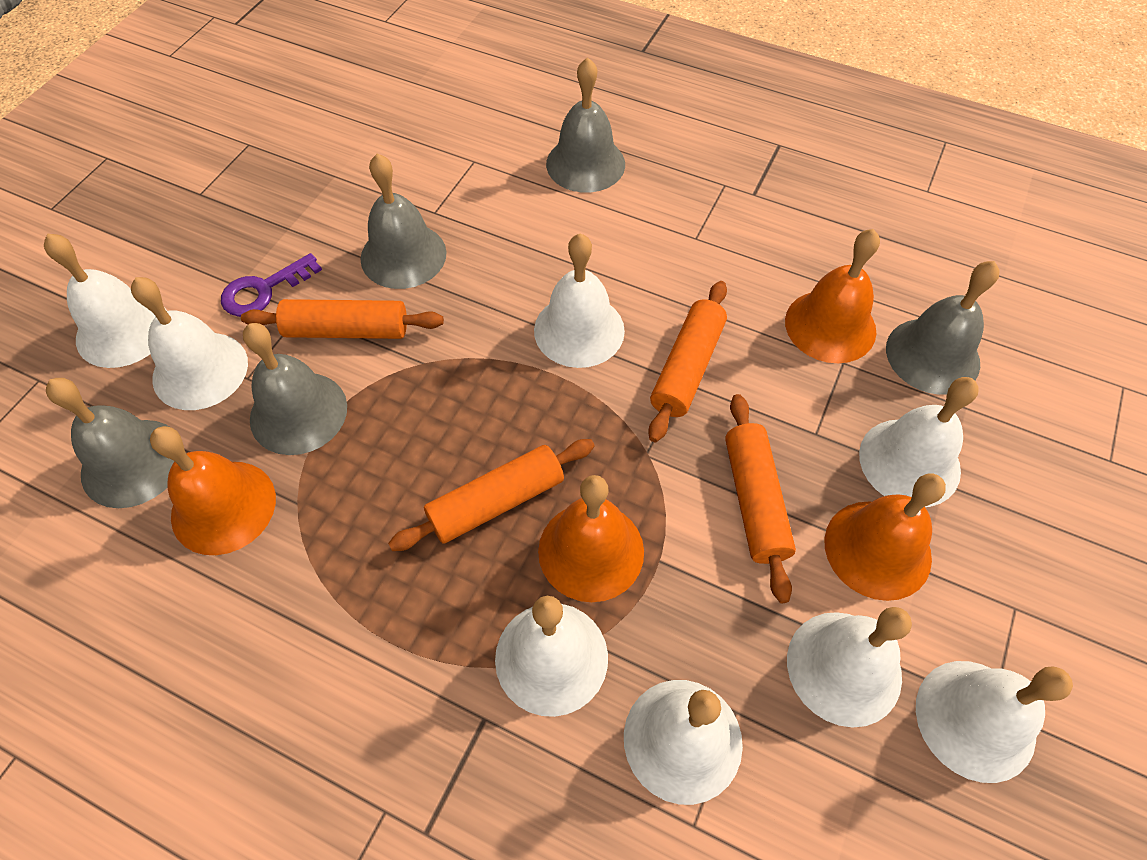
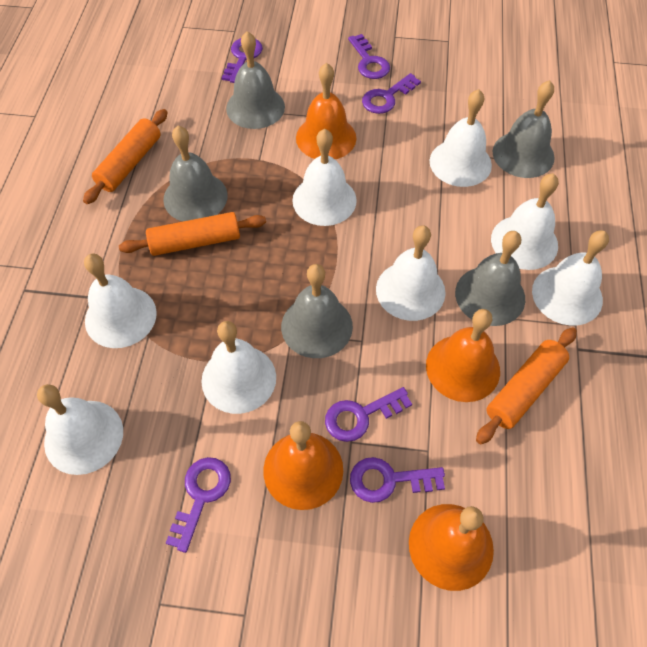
orange rolling pin: 4 -> 3
purple key: 1 -> 6

